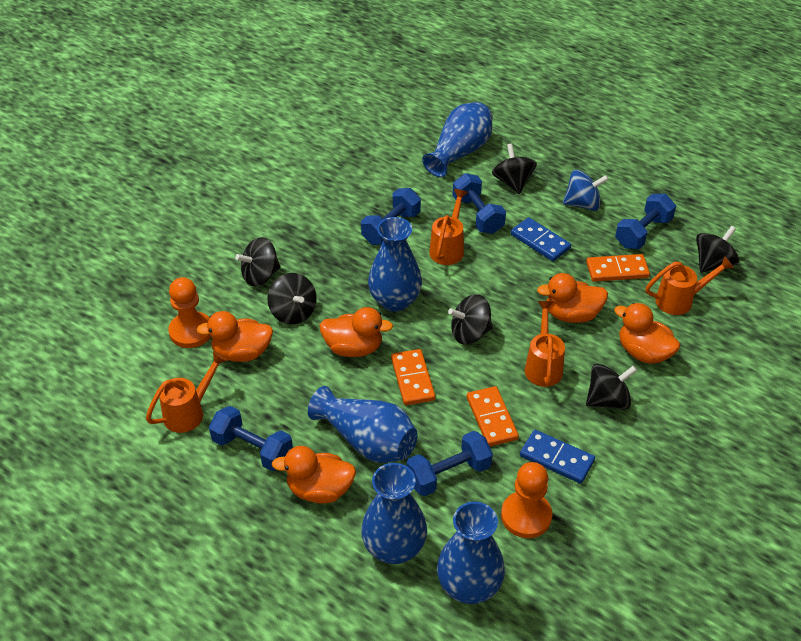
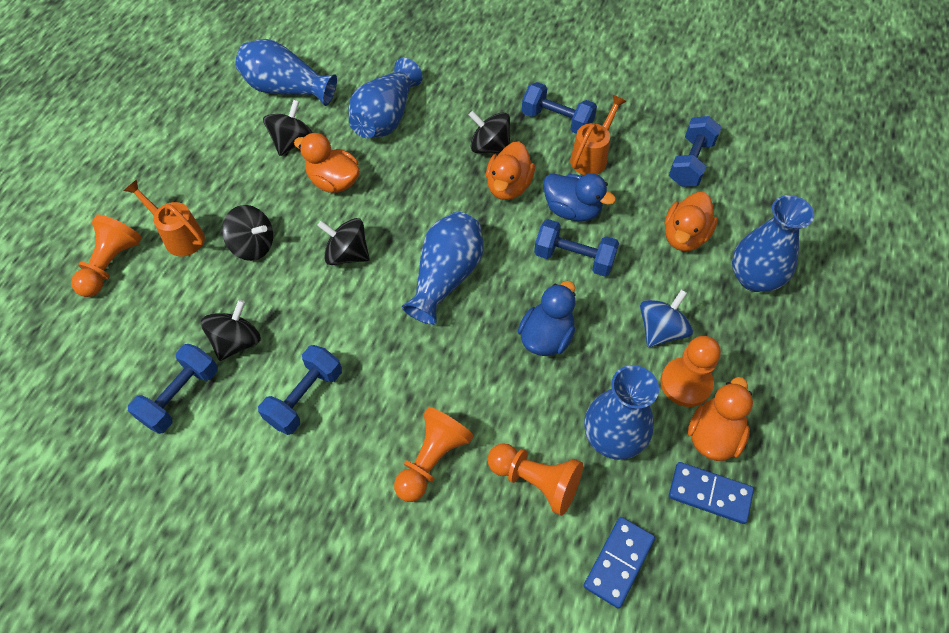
black spinning top: 6 -> 5
blue duck: 0 -> 2
orange domino: 3 -> 0
orange duck: 5 -> 4
orange pawn: 2 -> 4
orange watering can: 4 -> 2

